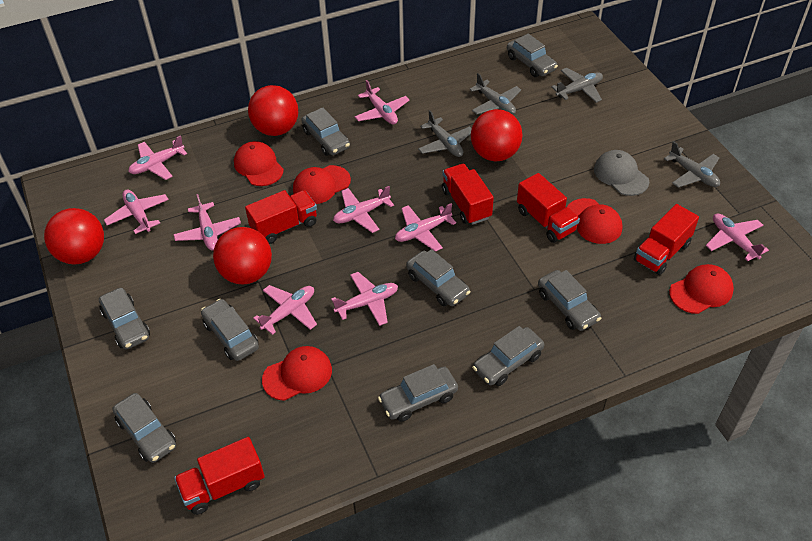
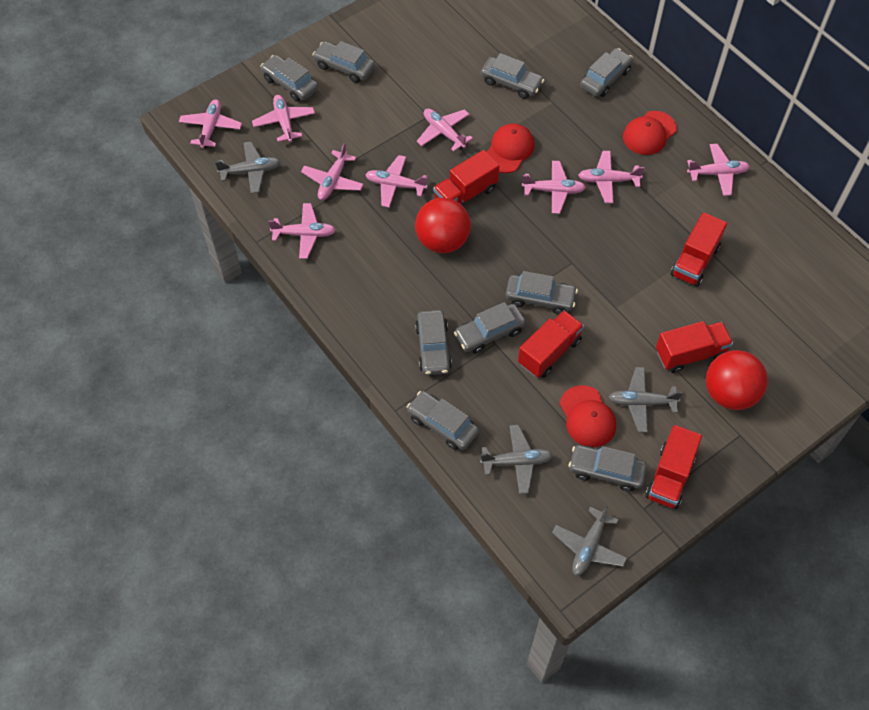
grey cap: 1 -> 0
red ball: 4 -> 2
red cap: 5 -> 3

